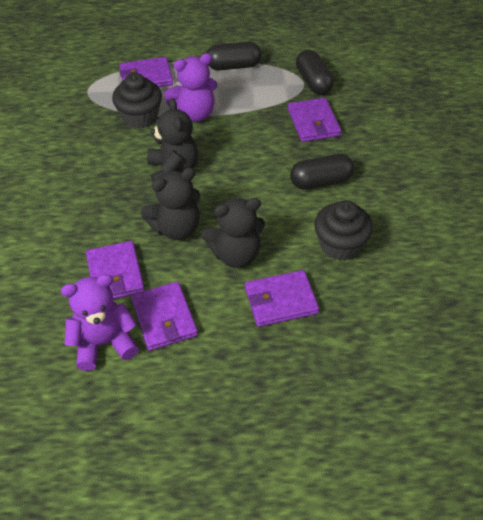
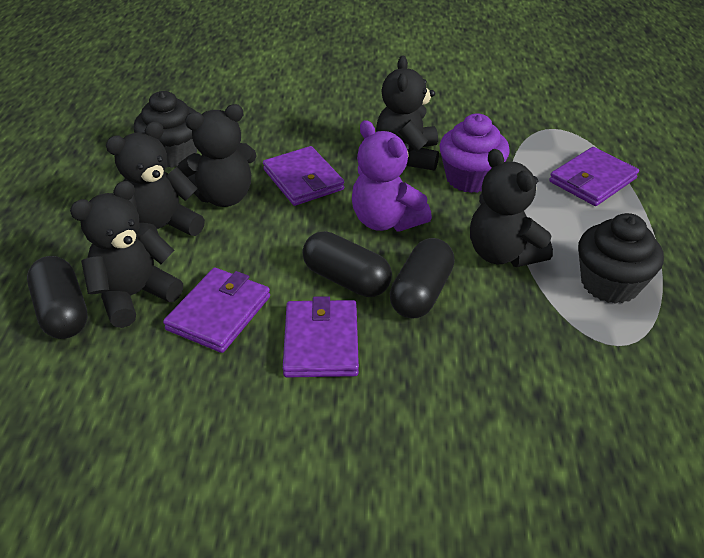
black teddy bear: 3 -> 5
purple cupcake: 0 -> 1
purple teddy bear: 2 -> 1
purple wallet: 5 -> 4

